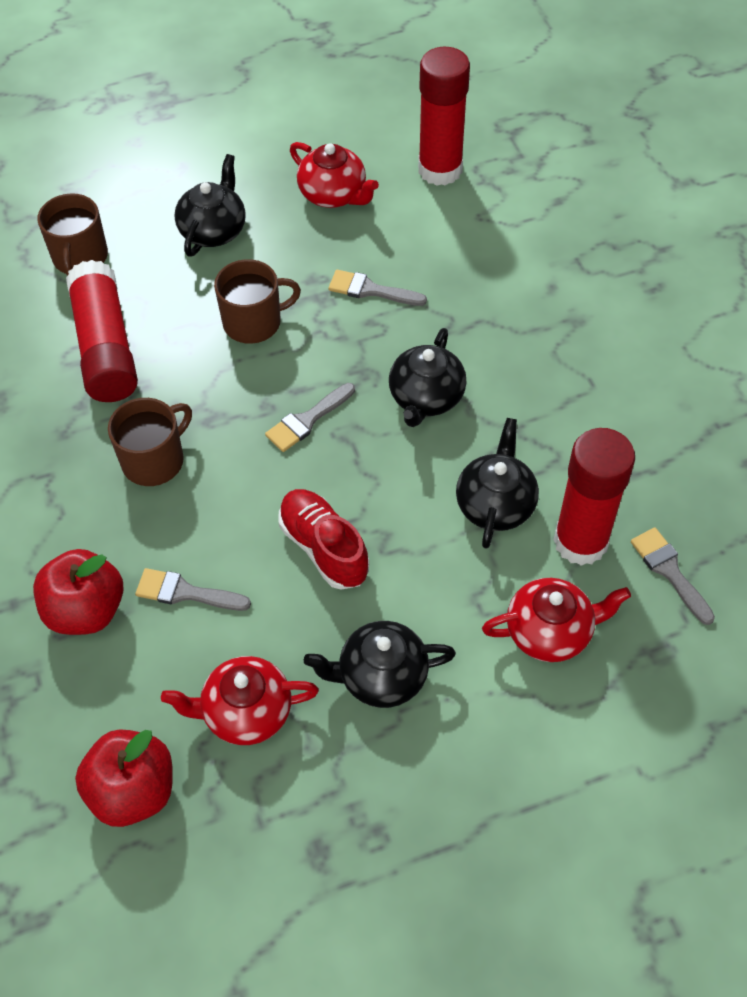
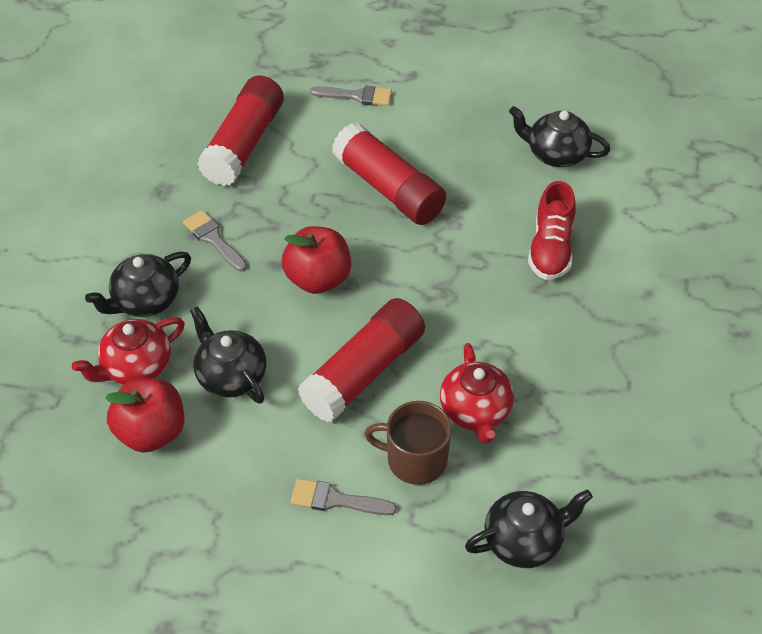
brown mug: 3 -> 1
grey brush: 4 -> 3
red teapot: 3 -> 2

